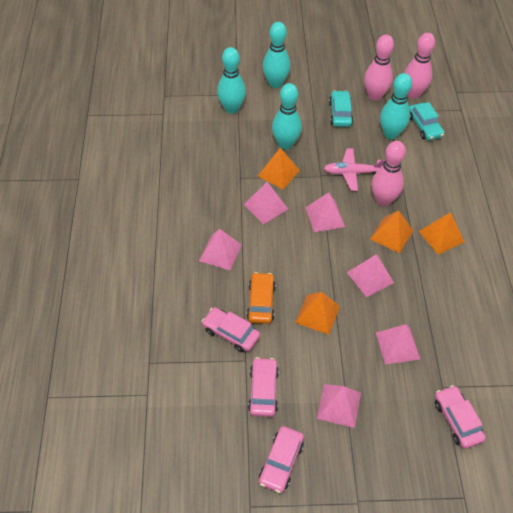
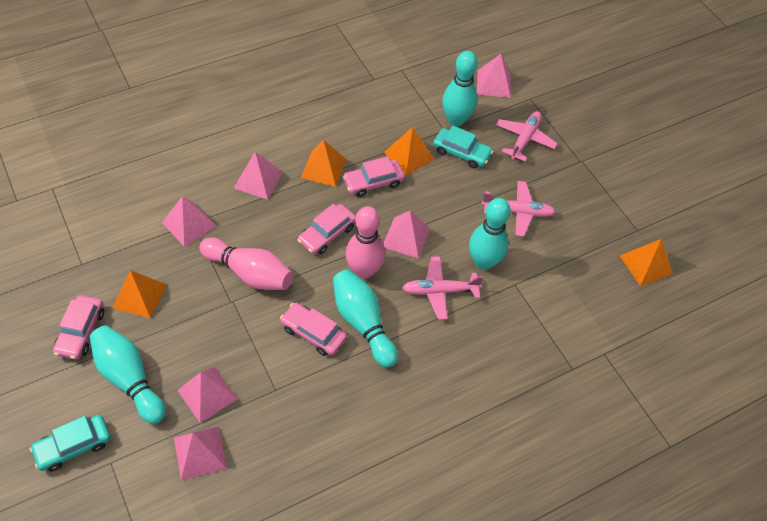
orange car: 1 -> 0
pink bowling pin: 3 -> 2
pink plane: 1 -> 3

